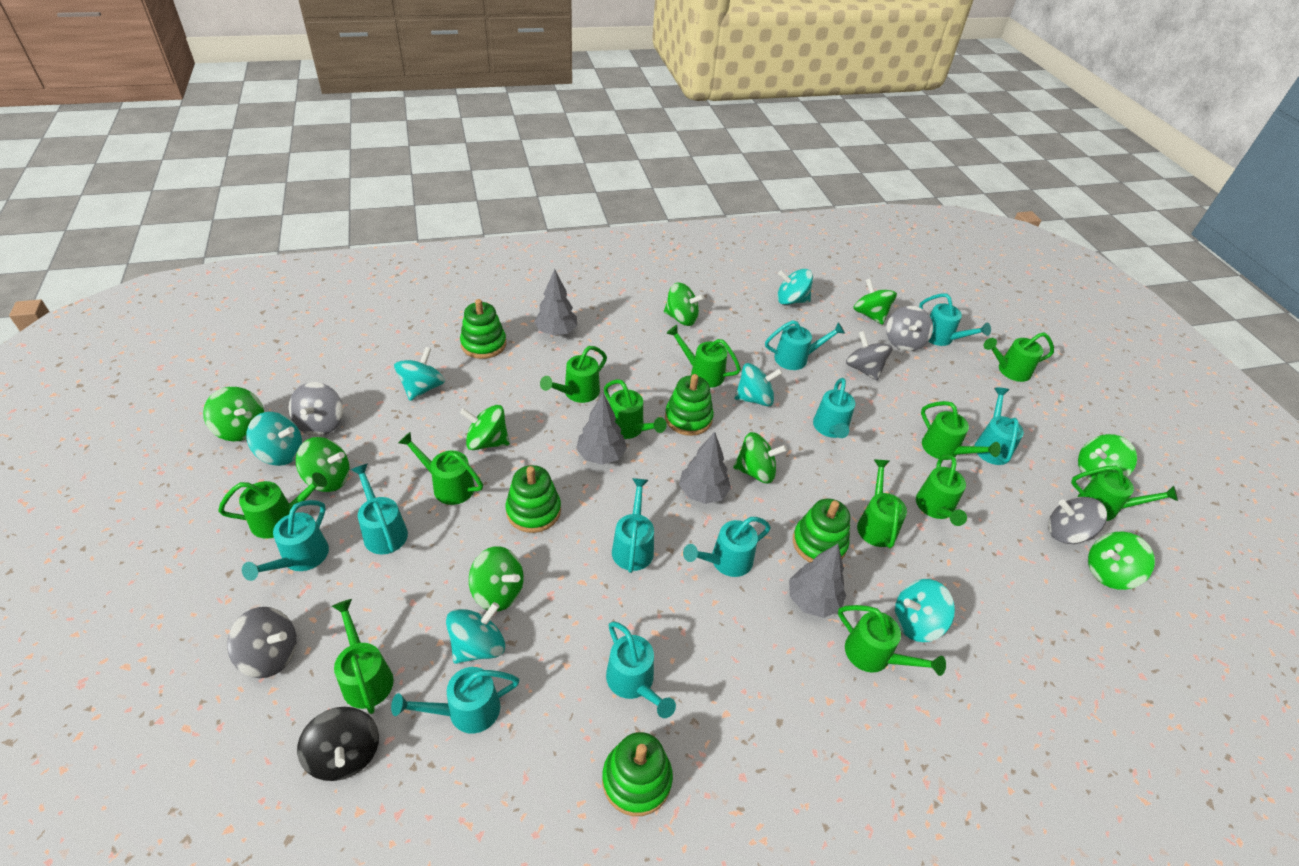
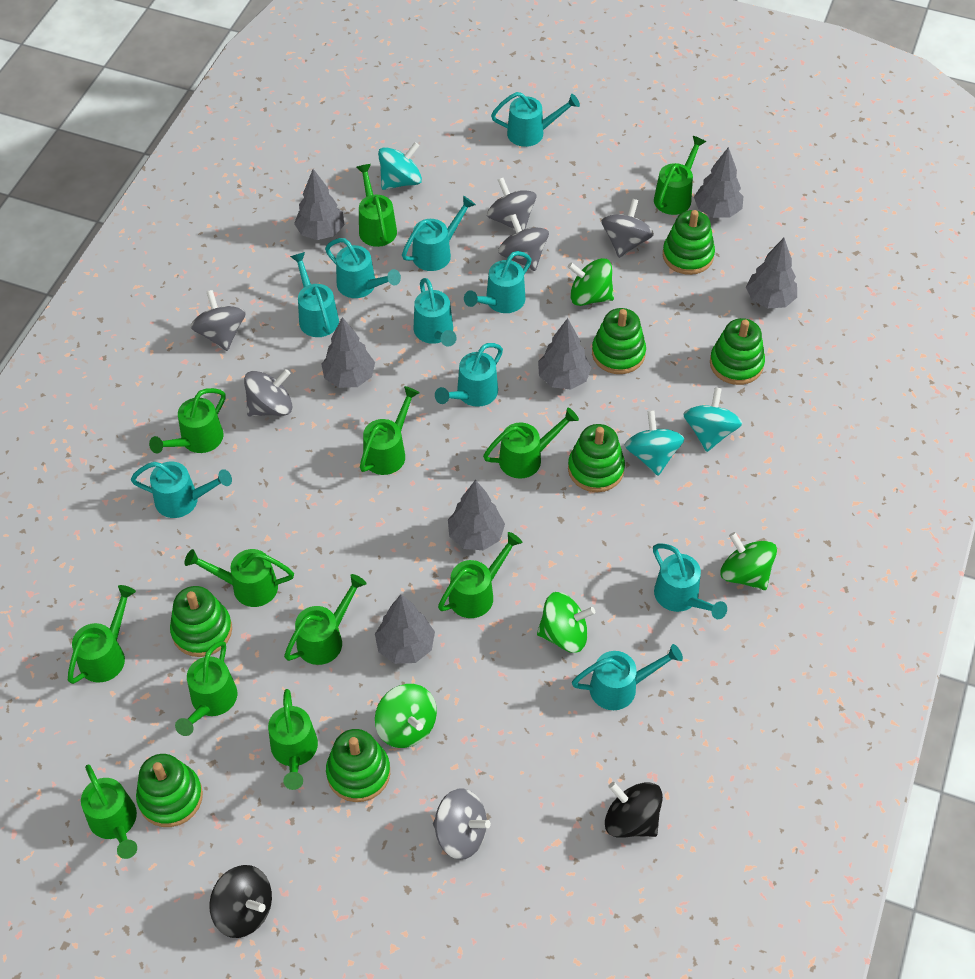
black spinning top: 1 -> 2
green spinning top: 9 -> 4
green stacking toy: 5 -> 7
grey spinning top: 5 -> 6
grey tree: 4 -> 7
turquoise spinning top: 6 -> 3

